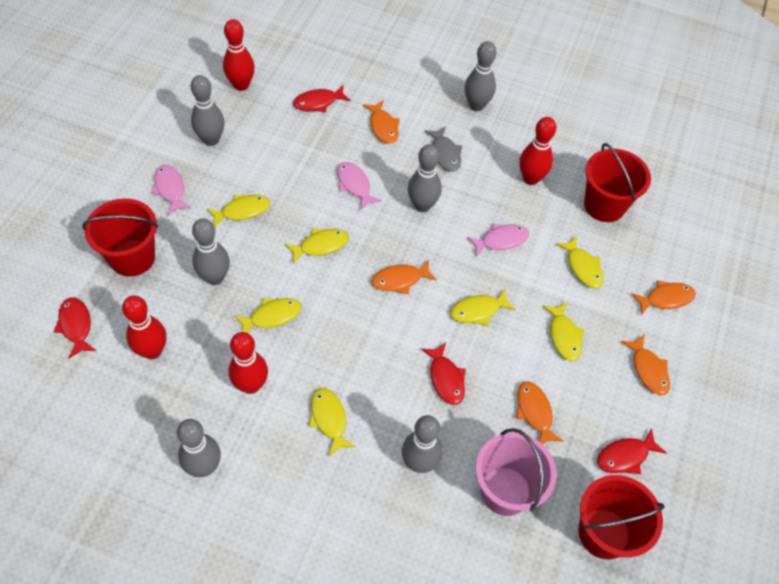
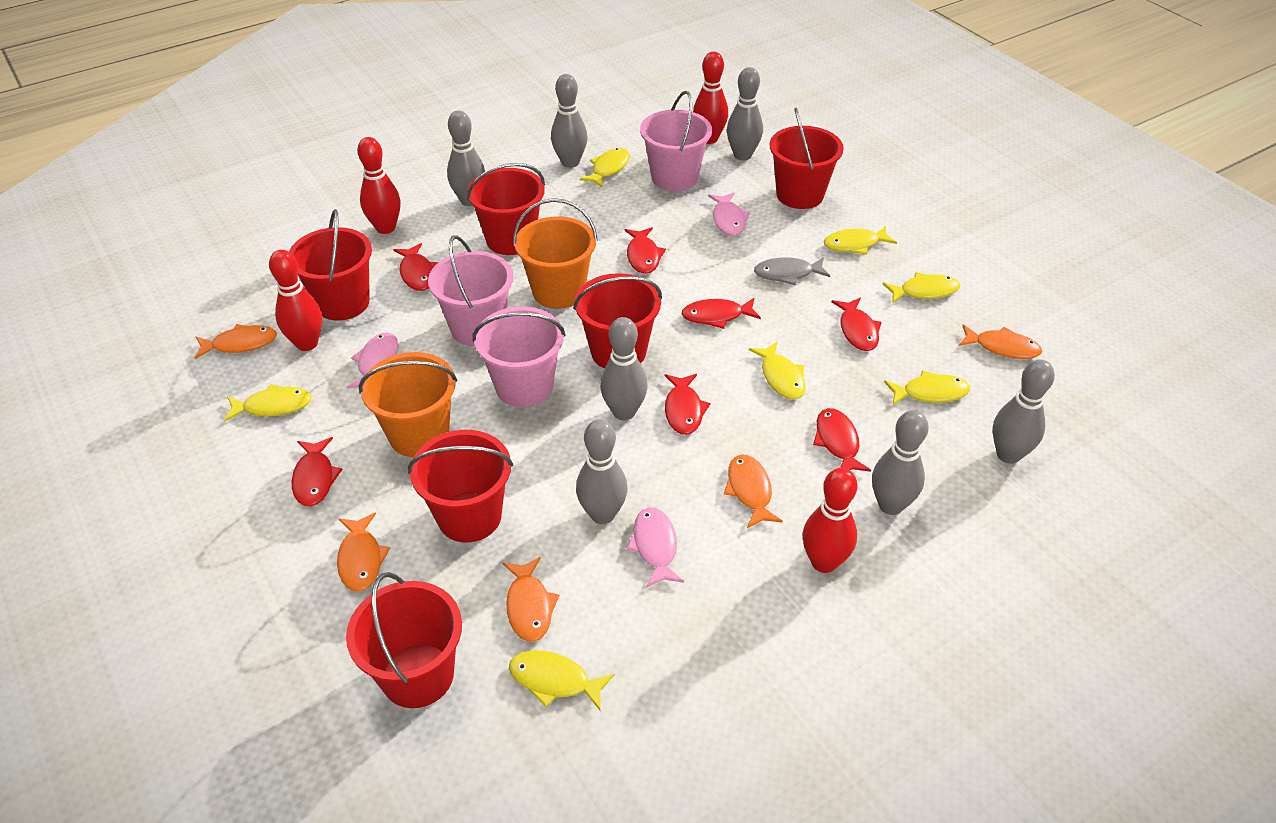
grey bowling pin: 6 -> 7
orange bucket: 0 -> 2
pink bucket: 1 -> 3
red bucket: 3 -> 6
red fish: 4 -> 7

